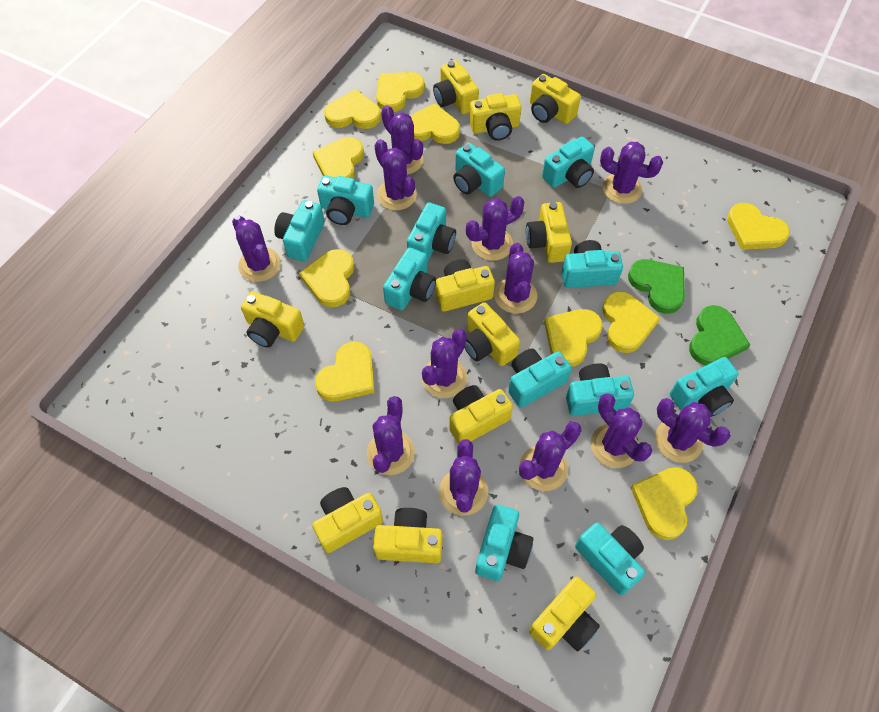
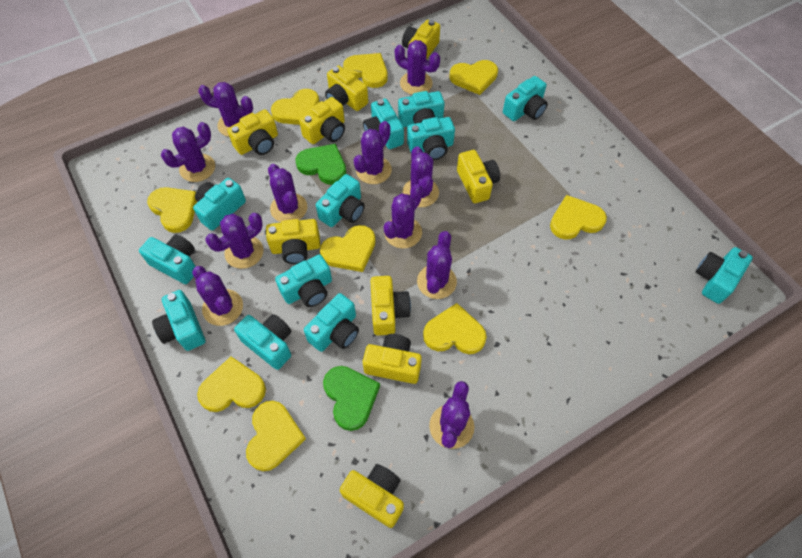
purple cactus: 12 -> 11
yellow camera: 11 -> 9
yellow heart: 10 -> 9

